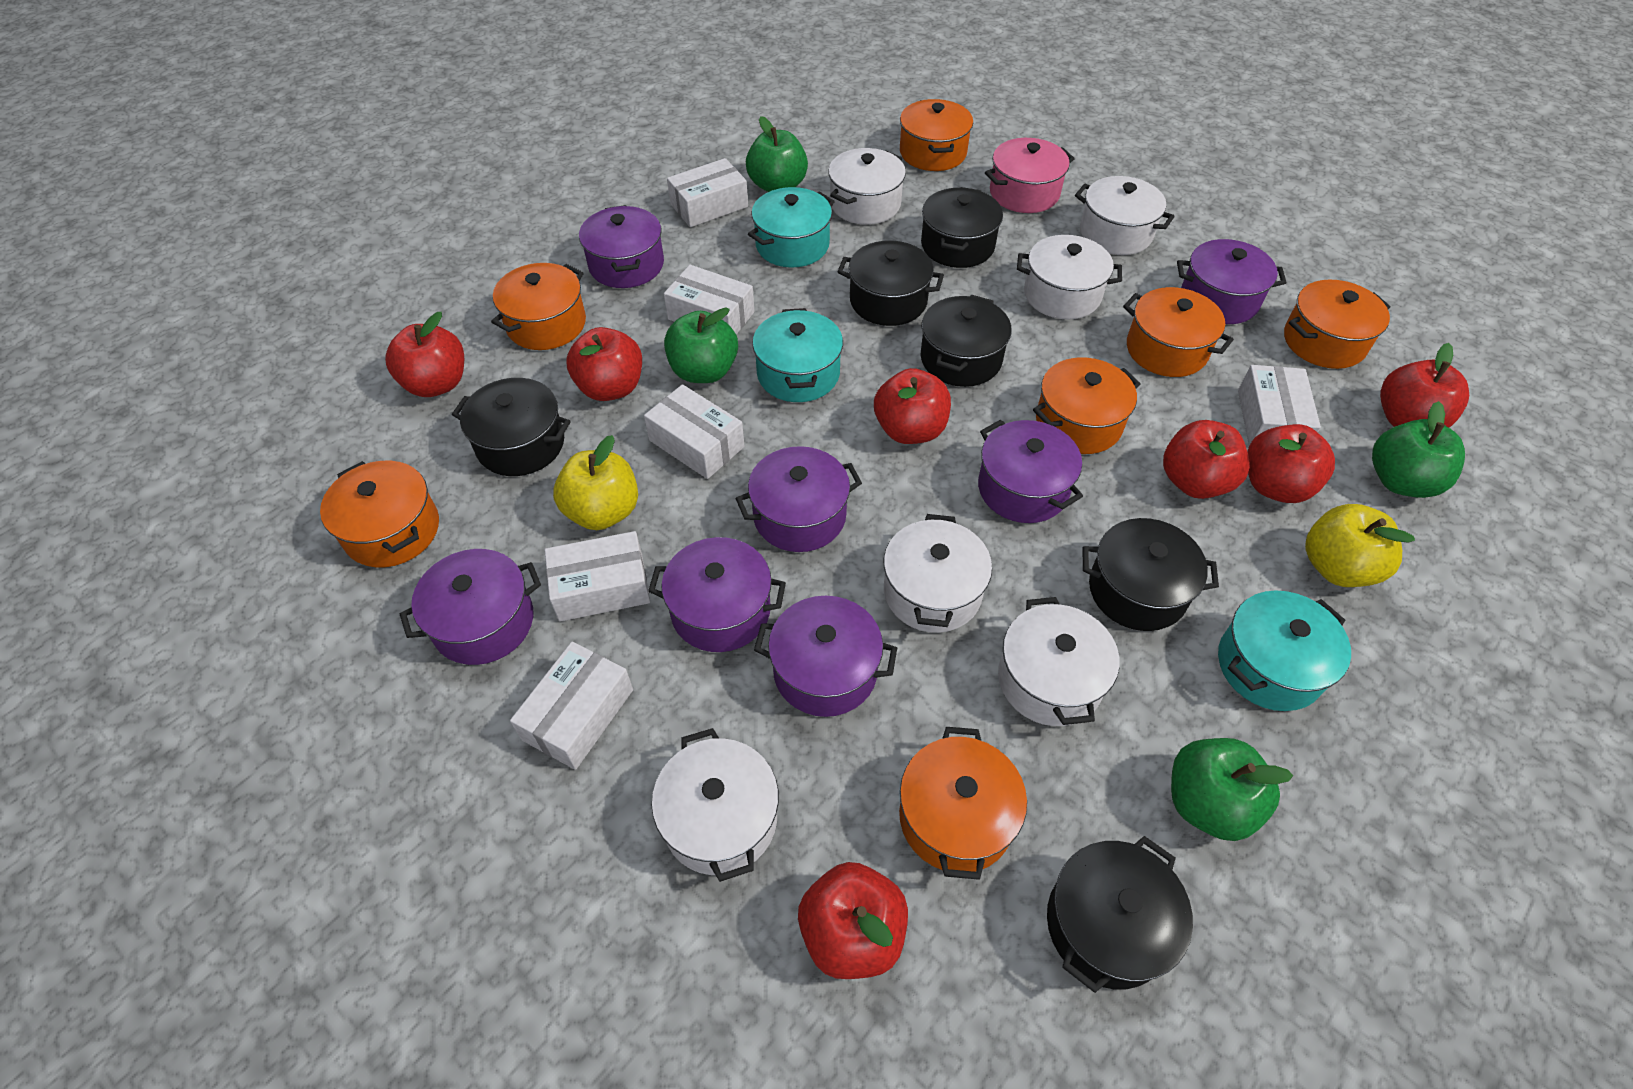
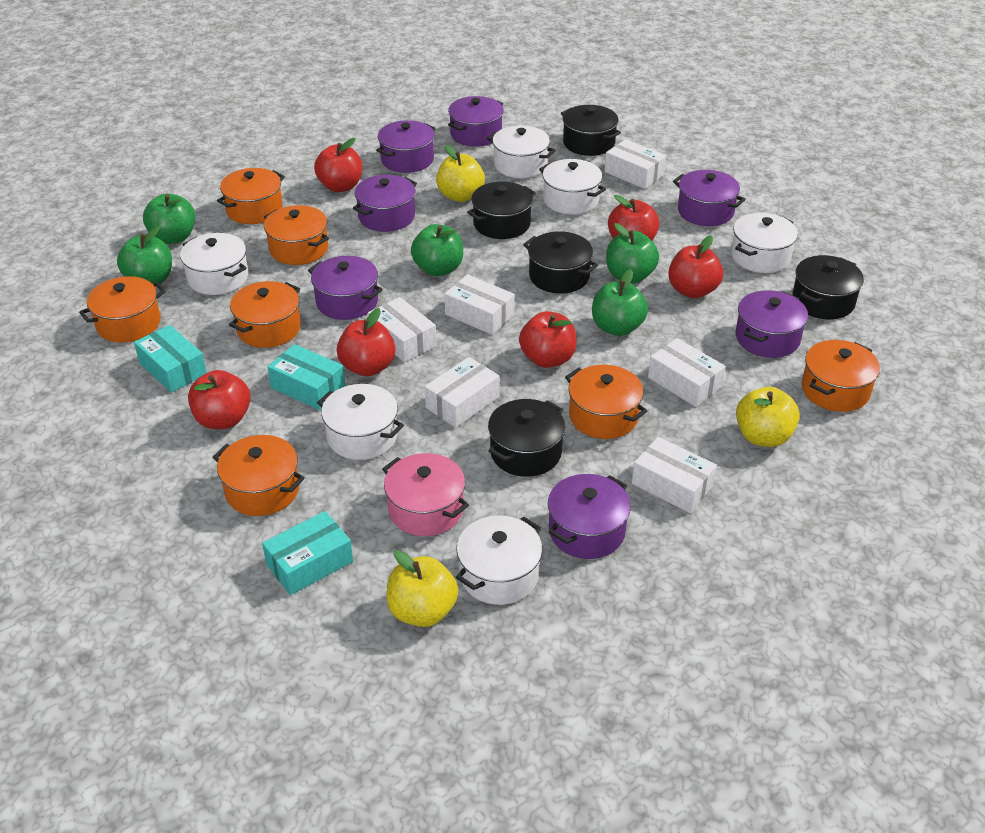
black pot: 6 -> 5
green apple: 4 -> 5
red apple: 7 -> 6
turquoise box: 0 -> 3
turquoise pot: 3 -> 0
yellow apple: 2 -> 3

